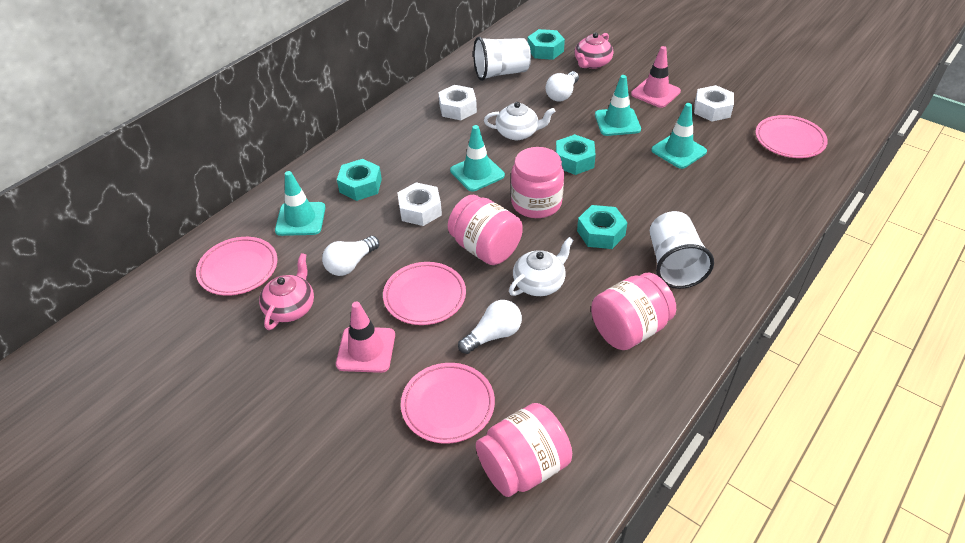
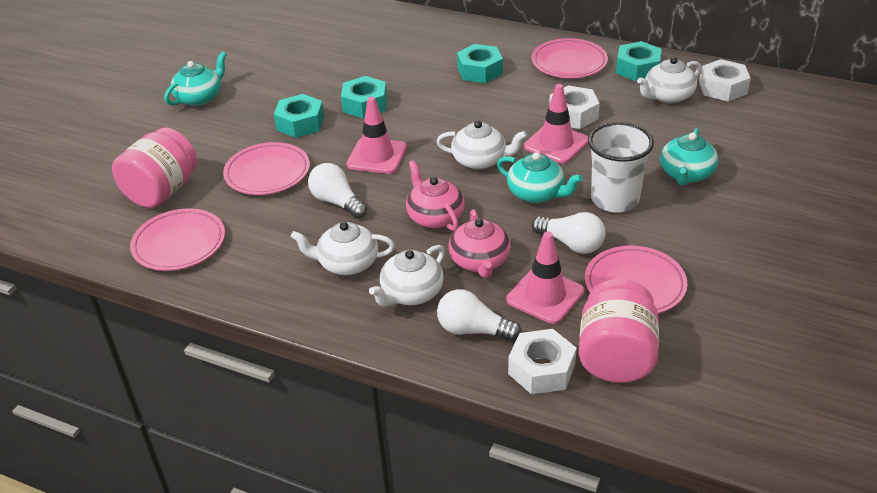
pink jar: 4 -> 2
pink traffic cone: 2 -> 3
turquoise teapot: 0 -> 3
turquoise traffic cone: 4 -> 0
white cup: 2 -> 1
white teapot: 2 -> 4

